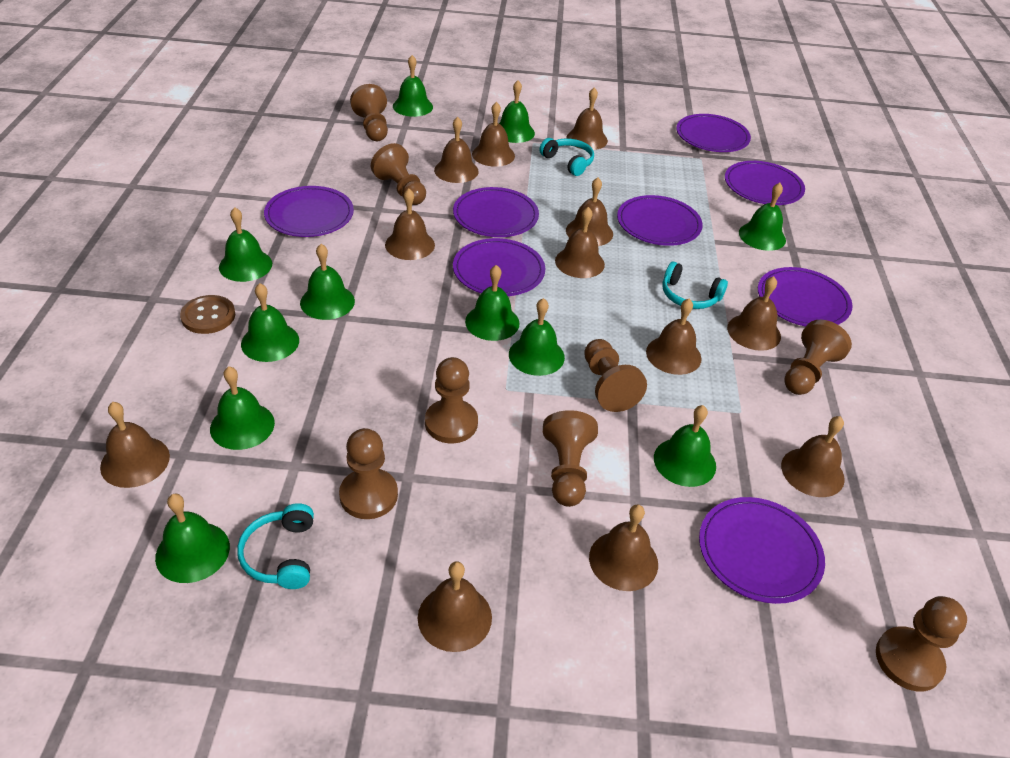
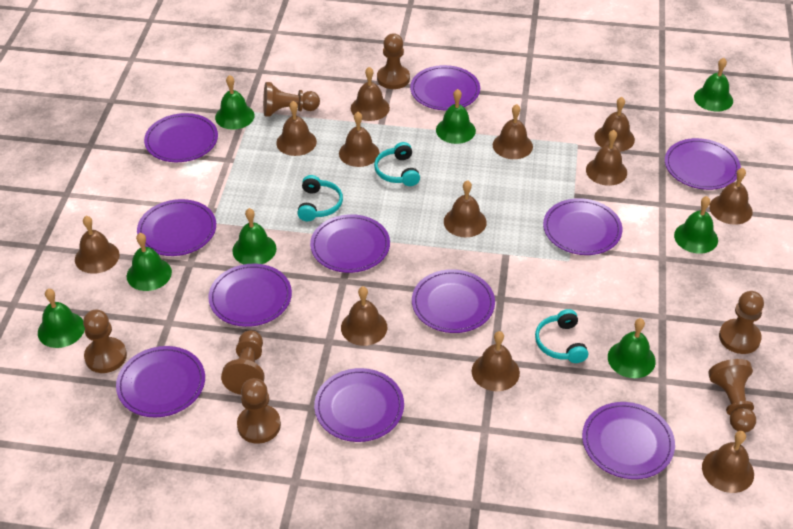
brown button: 1 -> 0
brown pawn: 8 -> 7
green bell: 11 -> 8
purple plate: 8 -> 11

